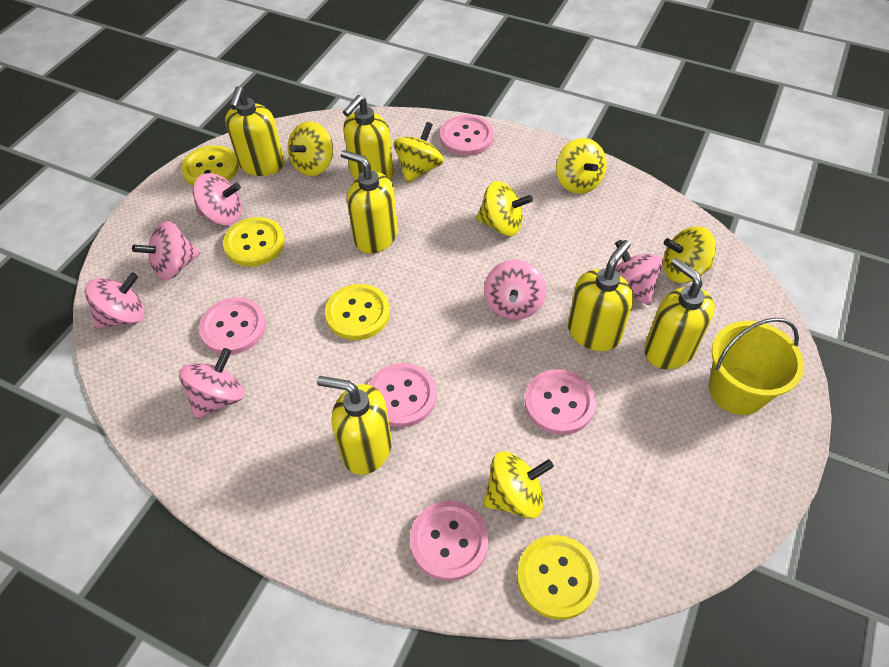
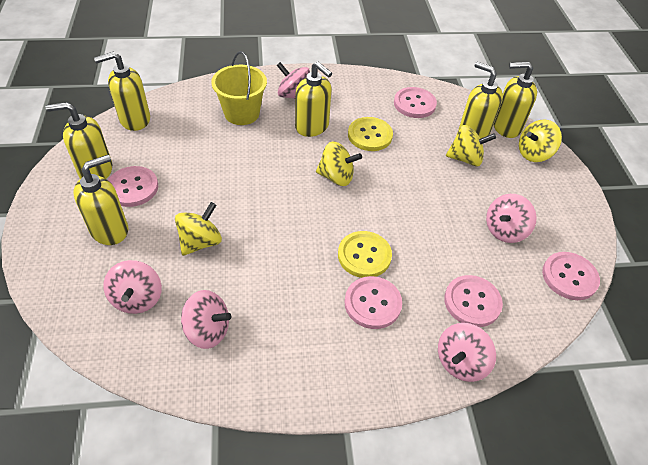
pink spinning top: 6 -> 5
yellow button: 4 -> 2
yellow spinning top: 6 -> 4

